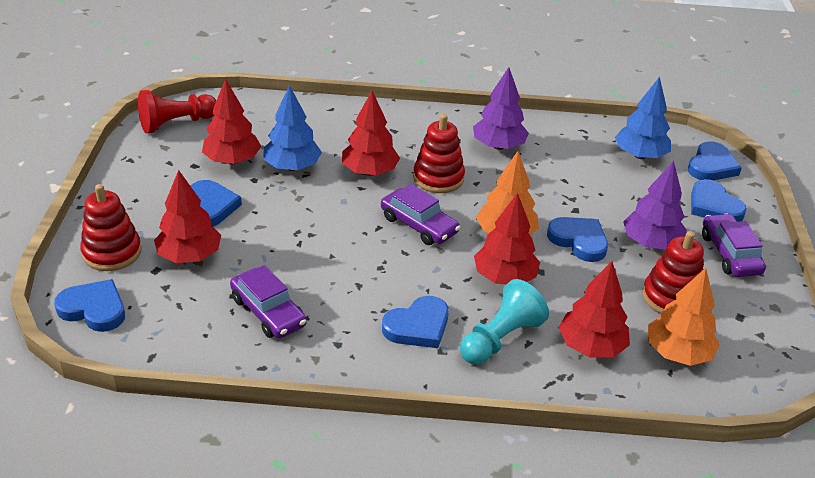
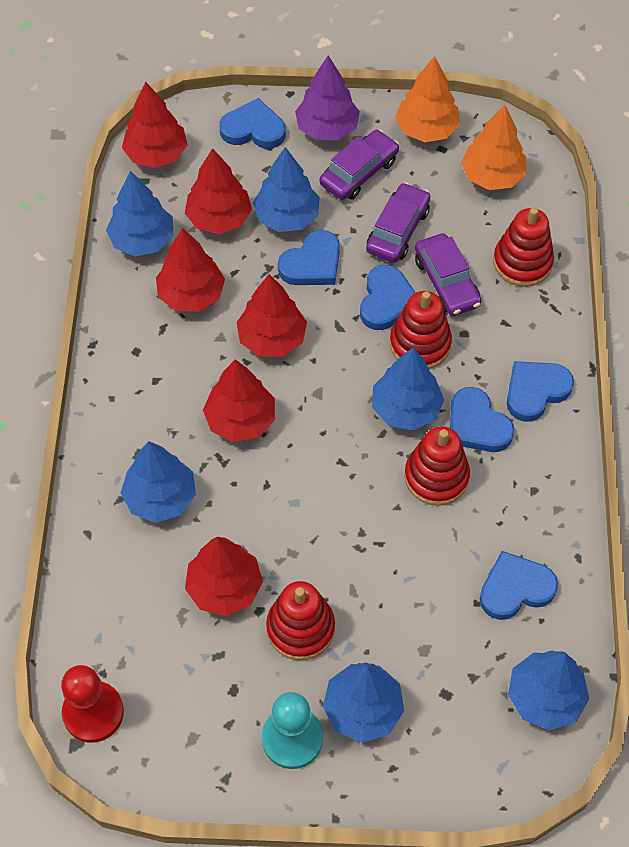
blue tree: 2 -> 6
purple tree: 2 -> 1
red stacking toy: 3 -> 4
red tree: 5 -> 6

